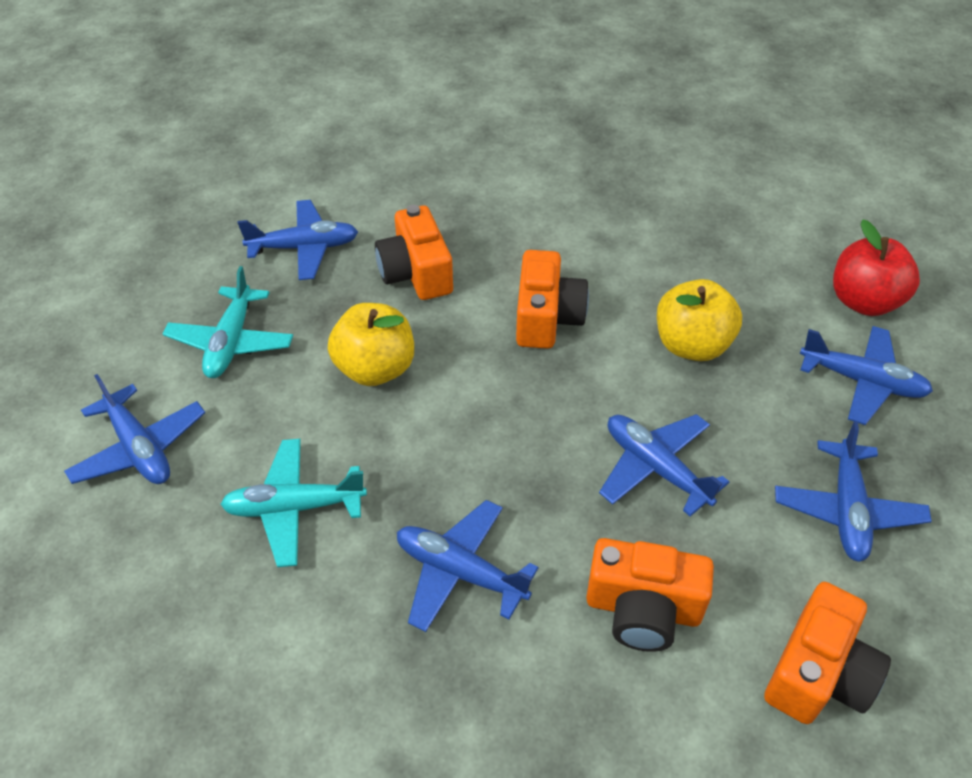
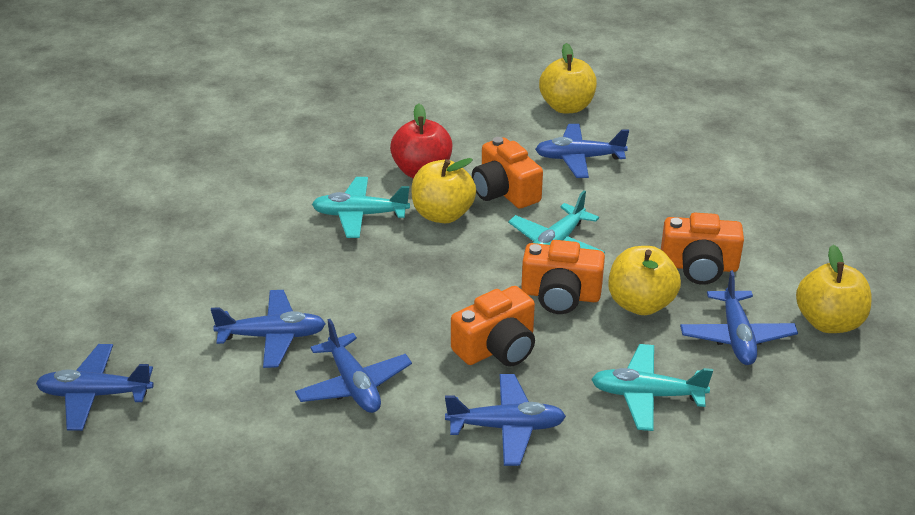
turquoise plane: 2 -> 3
yellow apple: 2 -> 4

